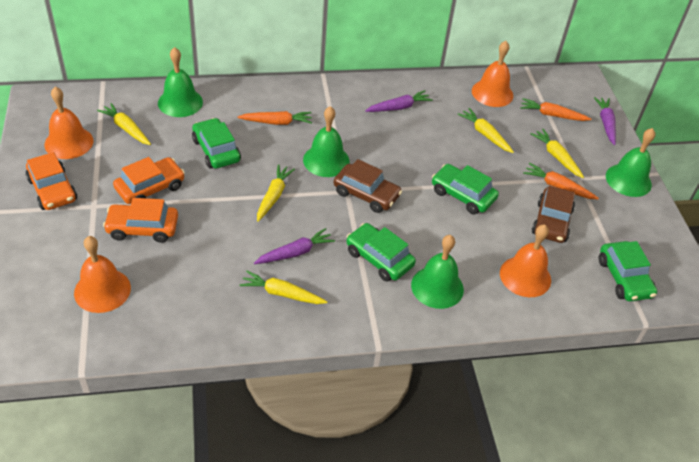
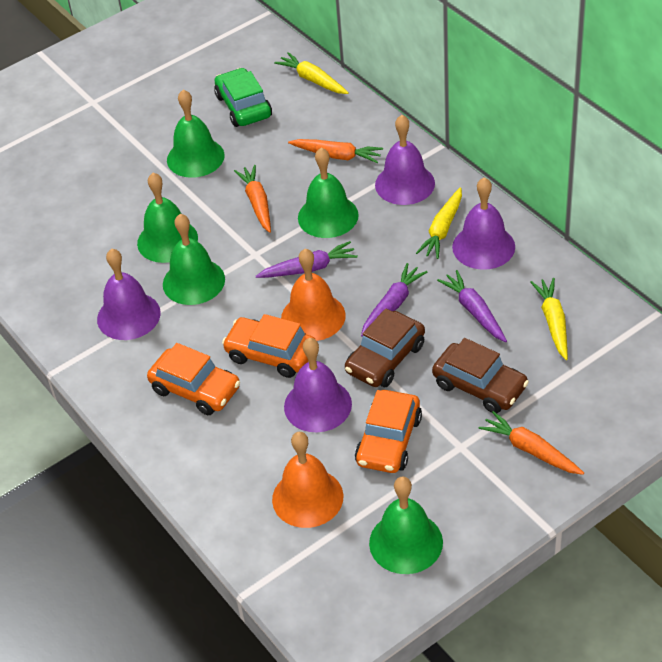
green bell: 4 -> 5
green car: 4 -> 1
orange bell: 4 -> 2
purple bell: 0 -> 4
yellow carrot: 5 -> 3

